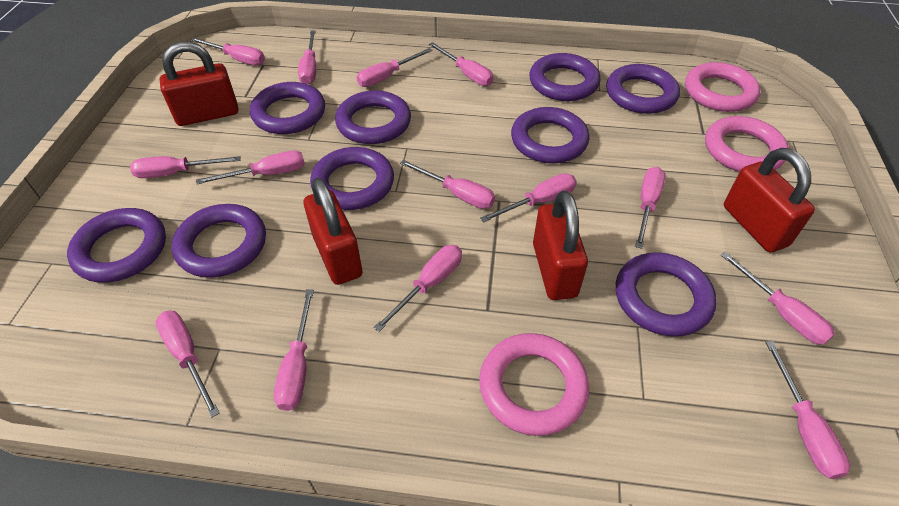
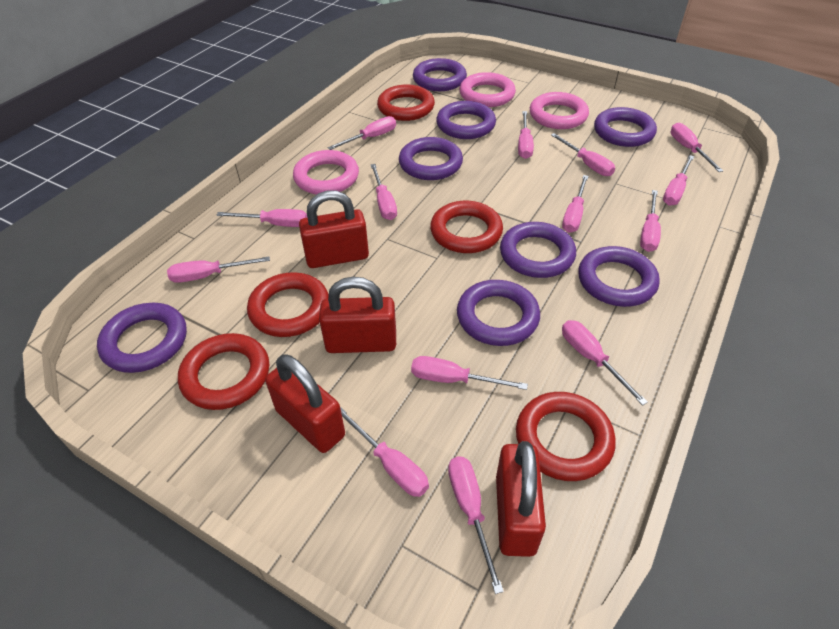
purple ring: 9 -> 8
red ring: 0 -> 5

